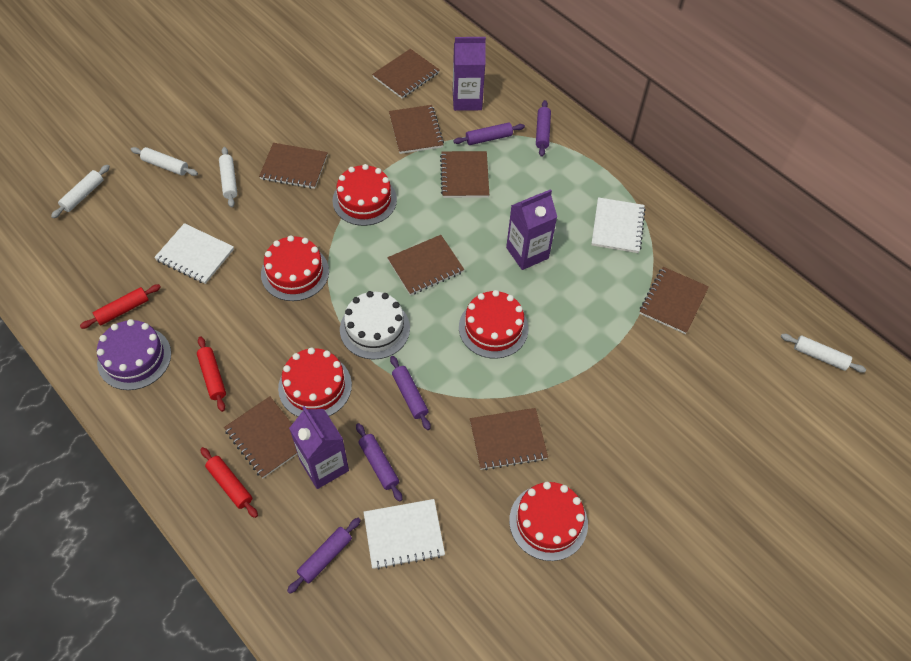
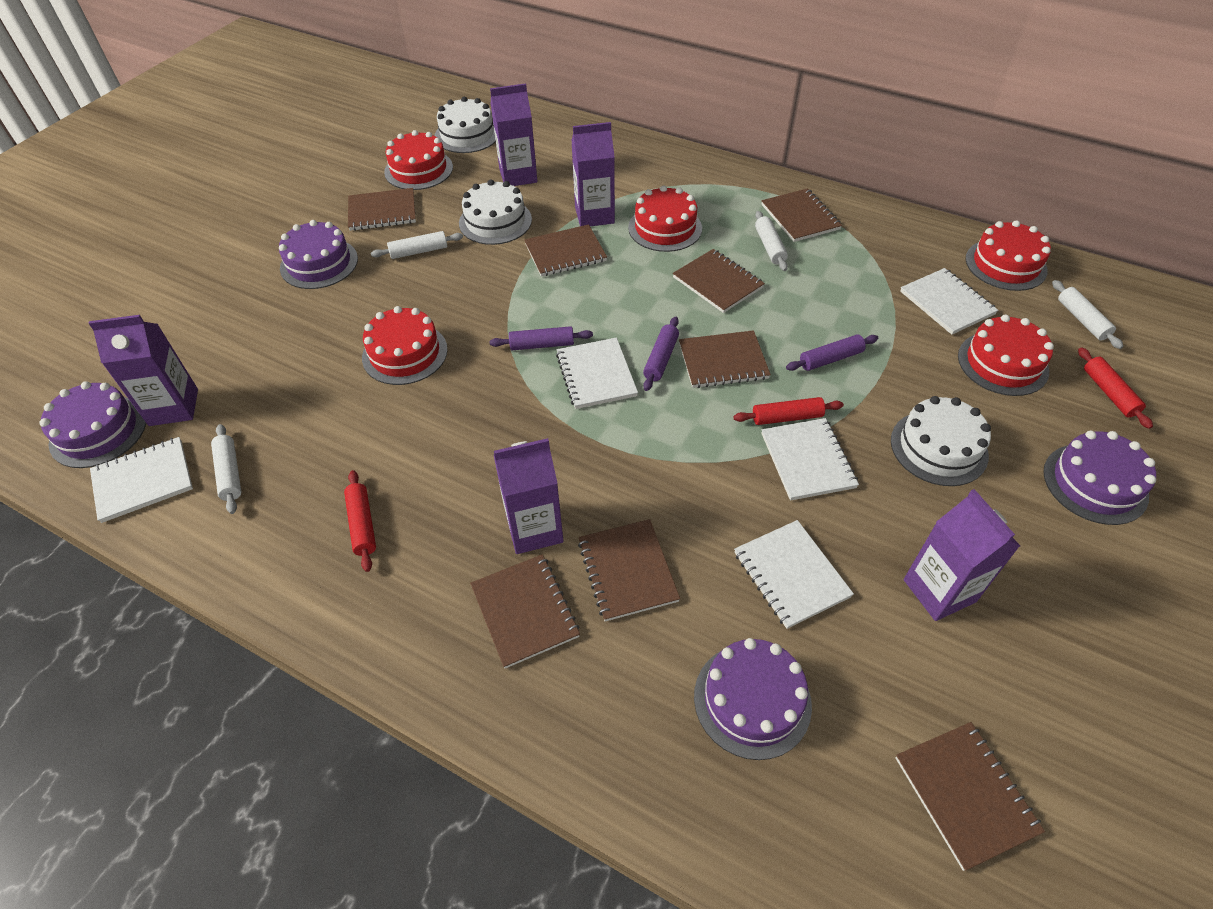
purple cake: 1 -> 4
purple carton: 3 -> 5
purple rolling pin: 5 -> 3
white cake: 1 -> 3
white notebook: 3 -> 5

